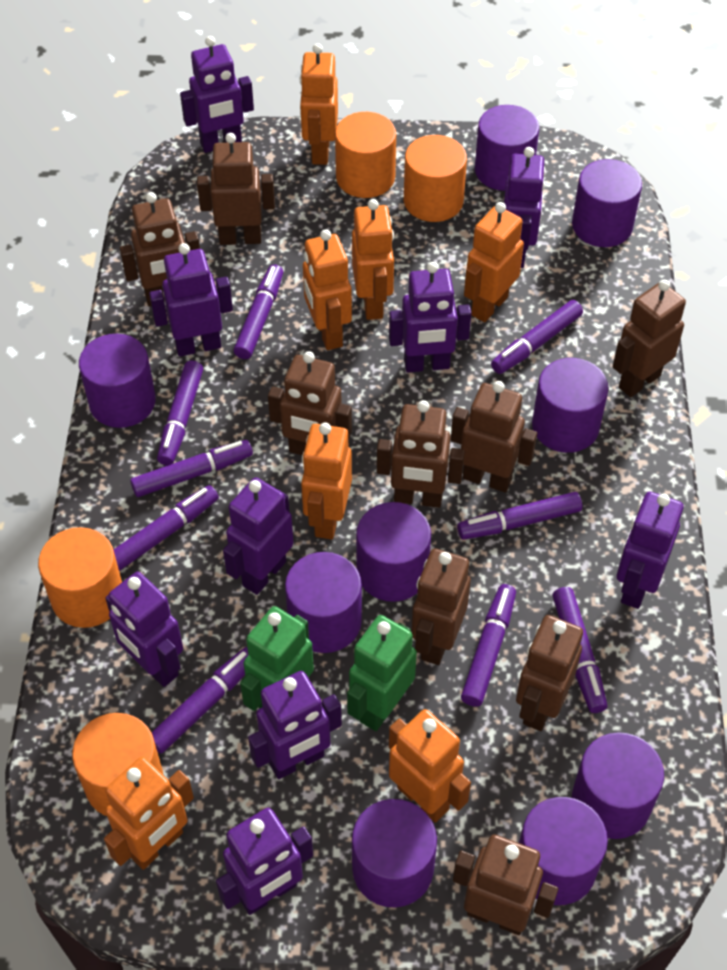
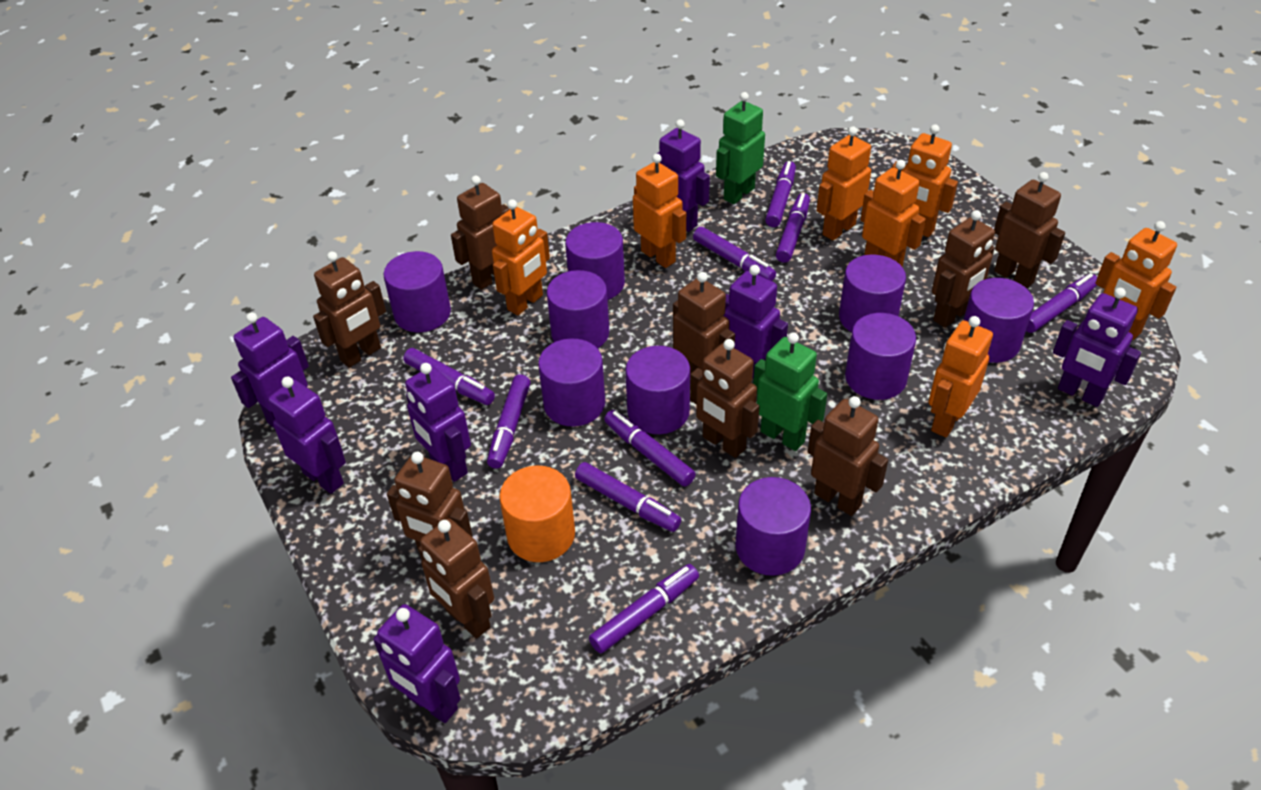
orange cylinder: 4 -> 1
purple robot: 9 -> 7

